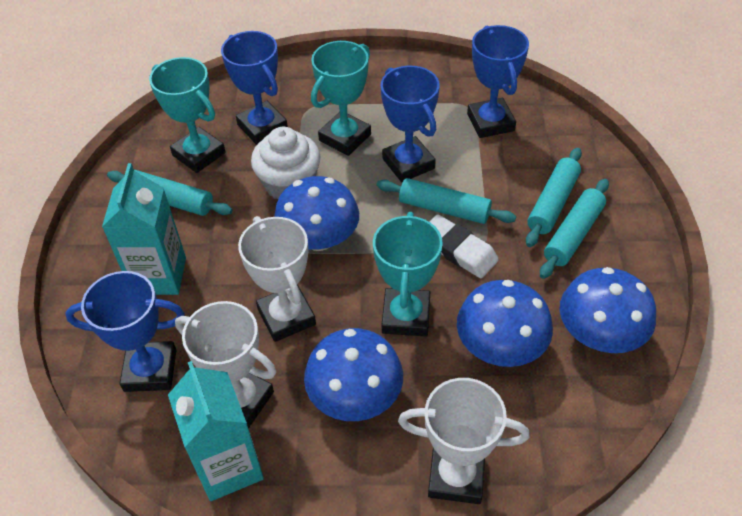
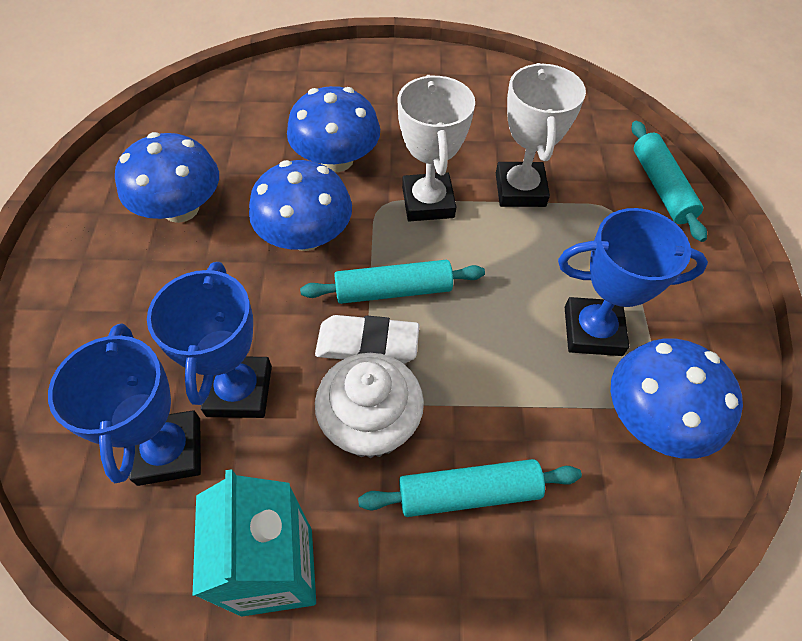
blue trophy: 4 -> 3
turquoise carton: 2 -> 1
turquoise rolling pin: 4 -> 3
turquoise trophy: 3 -> 0
white trophy: 3 -> 2

